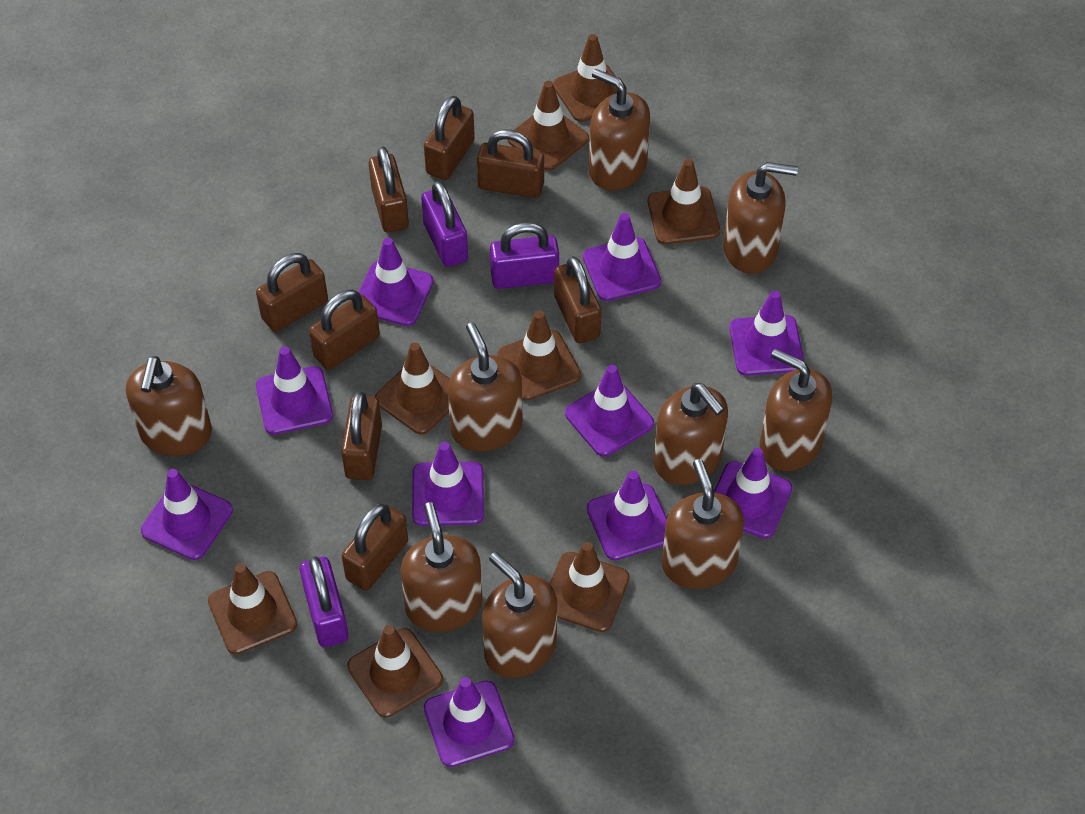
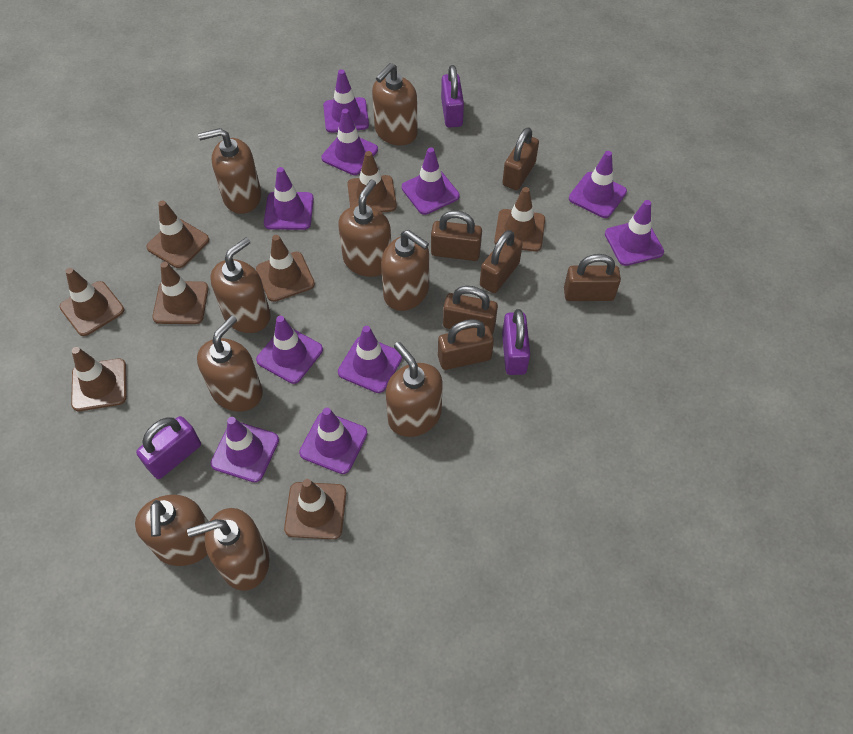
brown padlock: 8 -> 6

